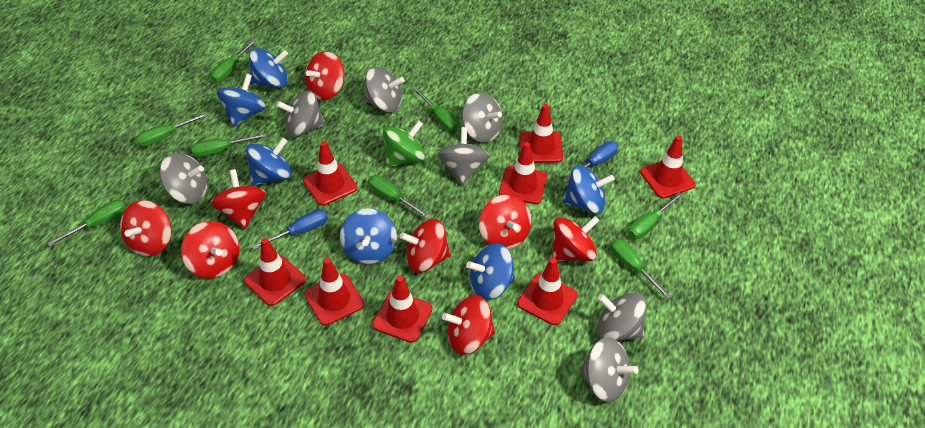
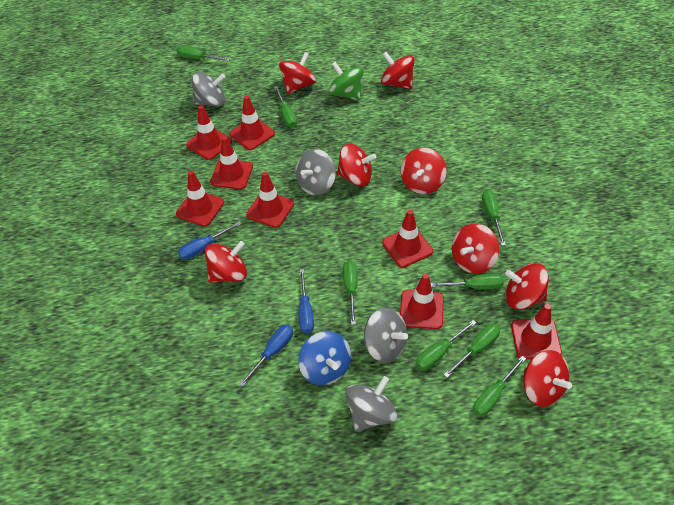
blue screwdriver: 2 -> 3
blue spinning top: 6 -> 1
grey spinning top: 7 -> 4

